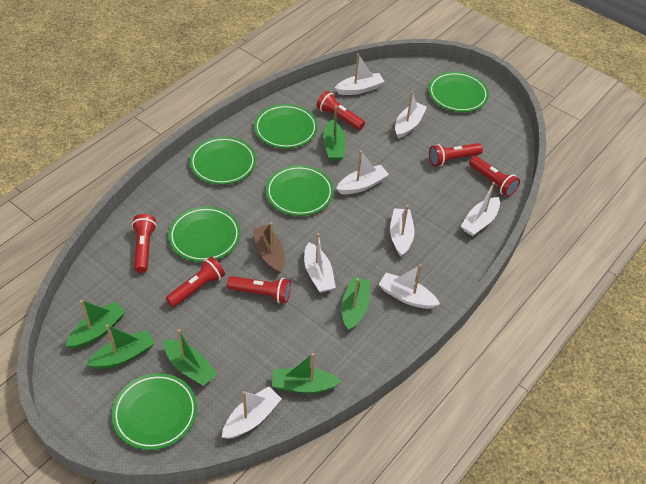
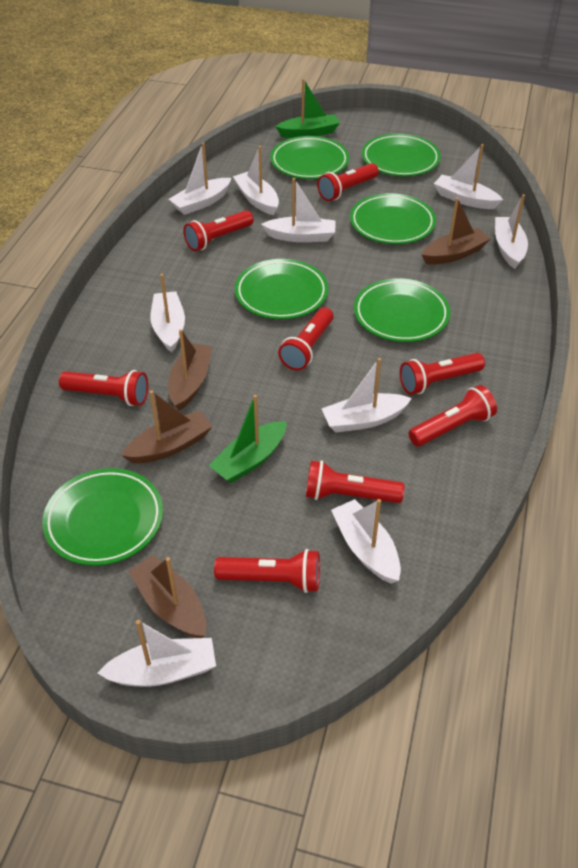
brown boat: 1 -> 4
green boat: 6 -> 2
red flashlight: 6 -> 8
white boat: 8 -> 9

